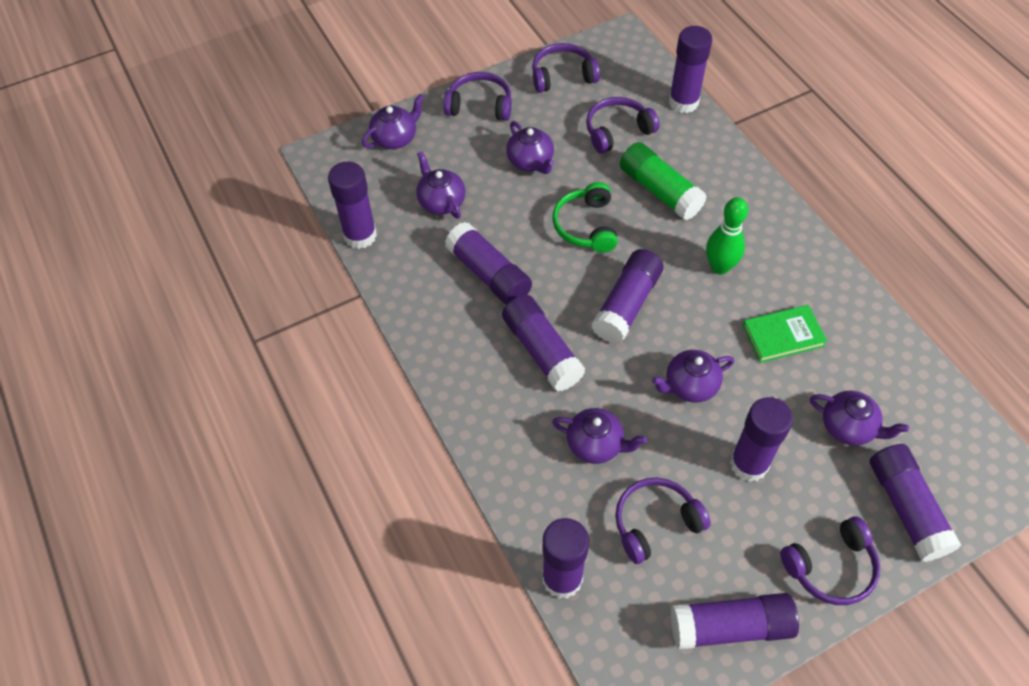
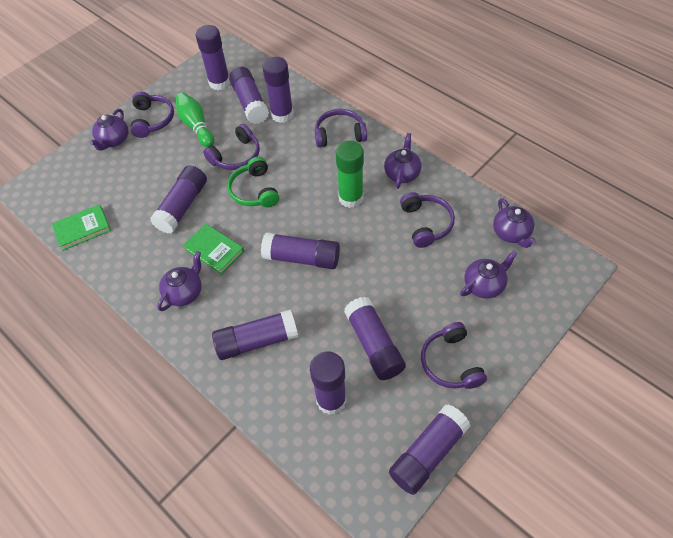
green book: 1 -> 2
purple teapot: 6 -> 5

